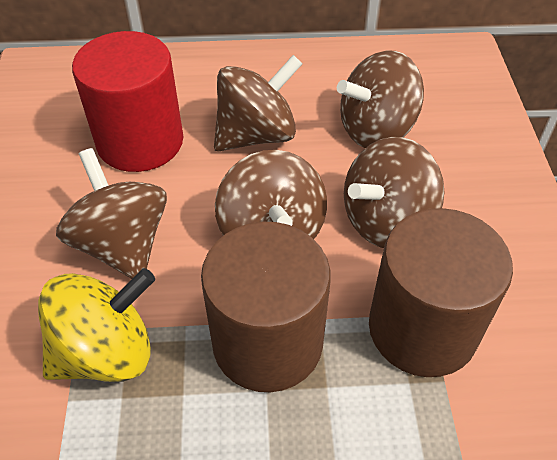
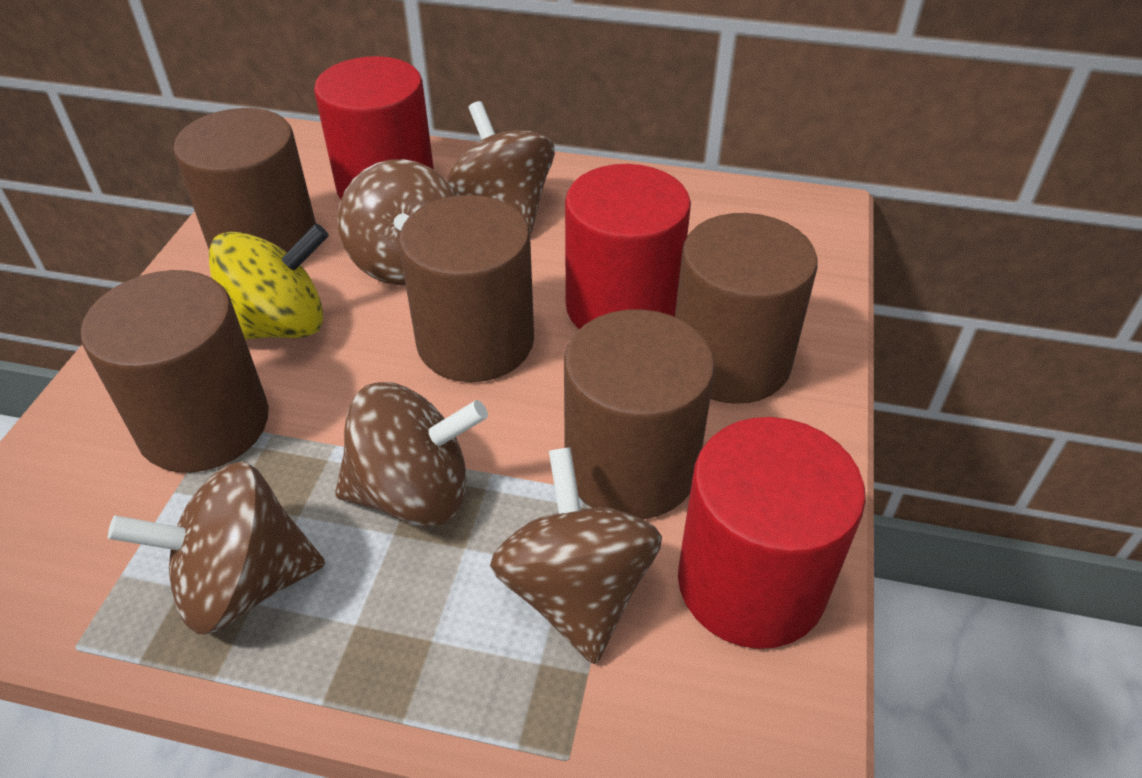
brown cylinder: 2 -> 5
red cylinder: 1 -> 3

